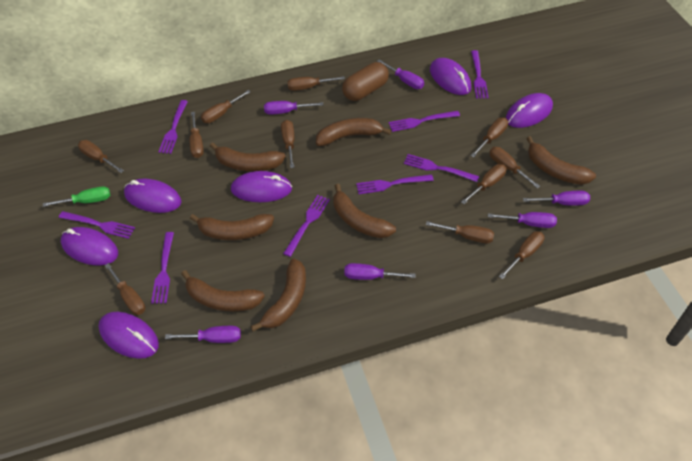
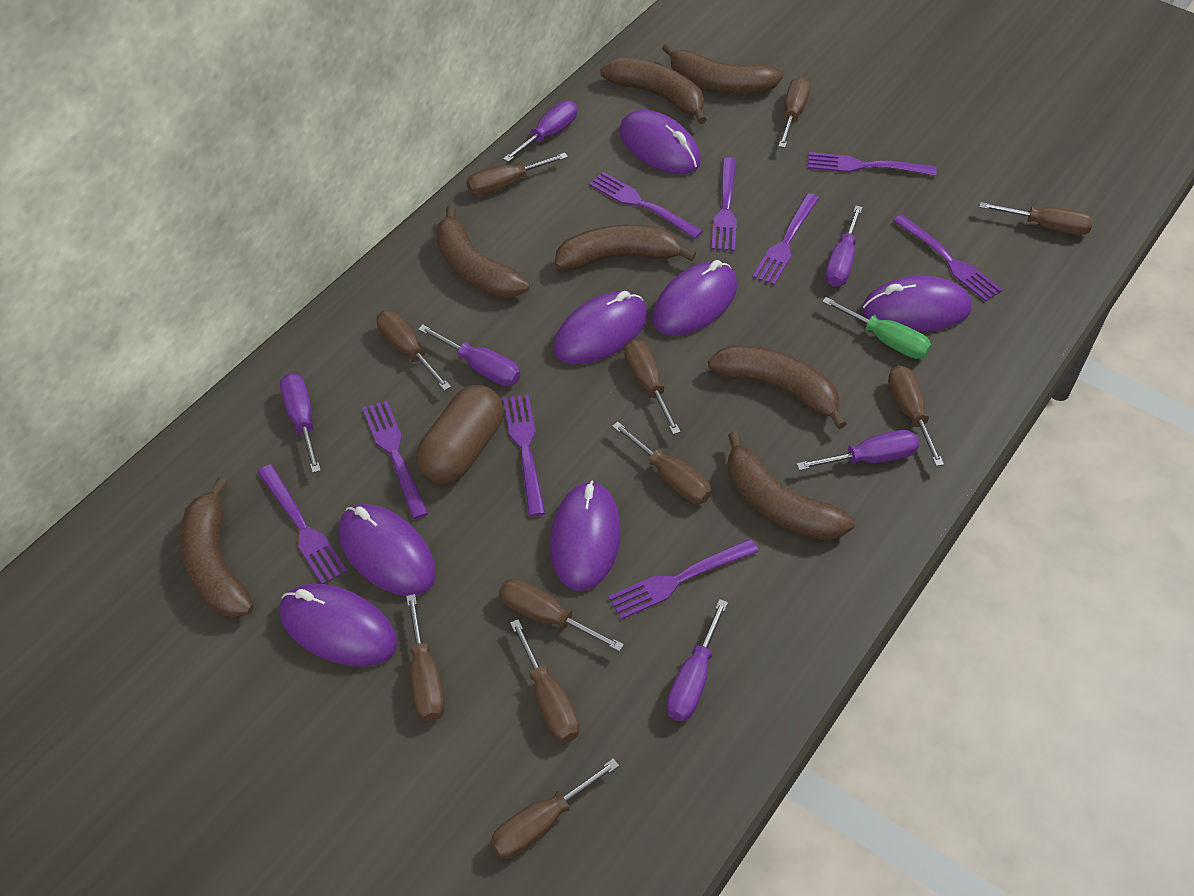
purple fork: 8 -> 9
purple mouse: 6 -> 7

